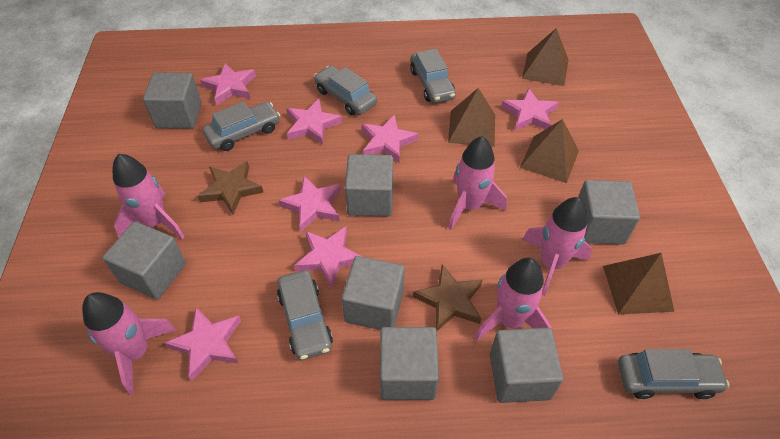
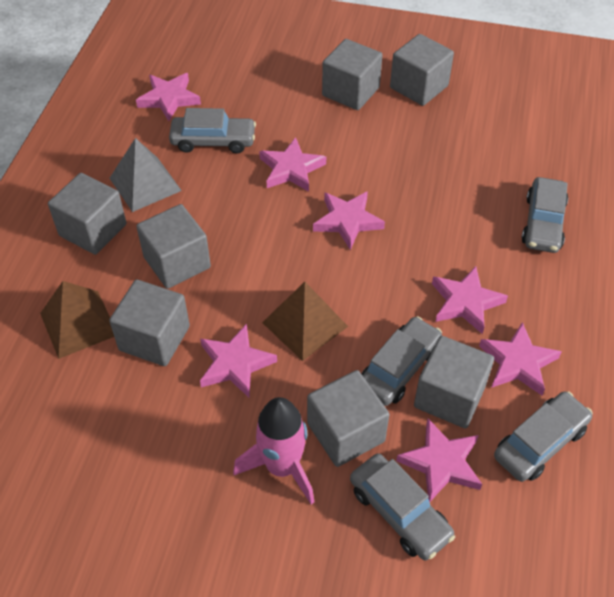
brown pyramid: 4 -> 2
brown star: 2 -> 0
grey pyramid: 0 -> 1
pink rocket: 5 -> 1

